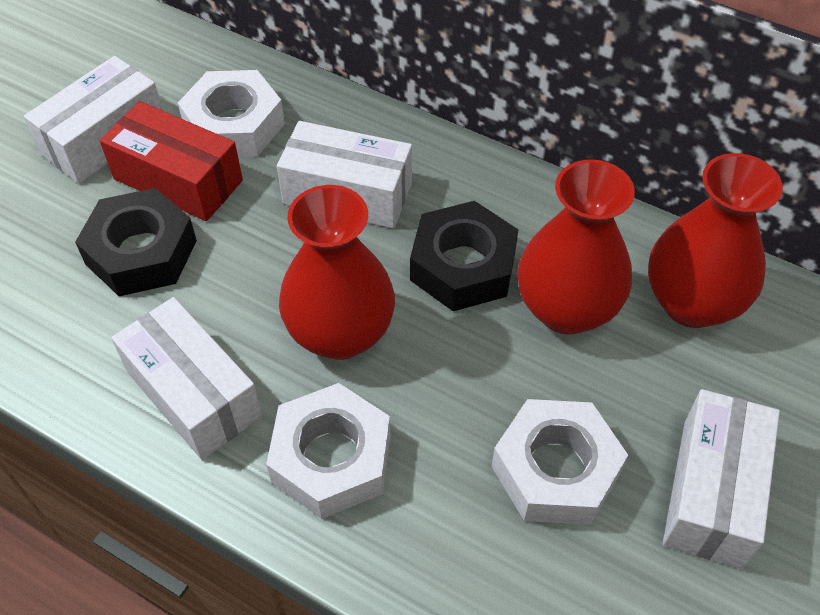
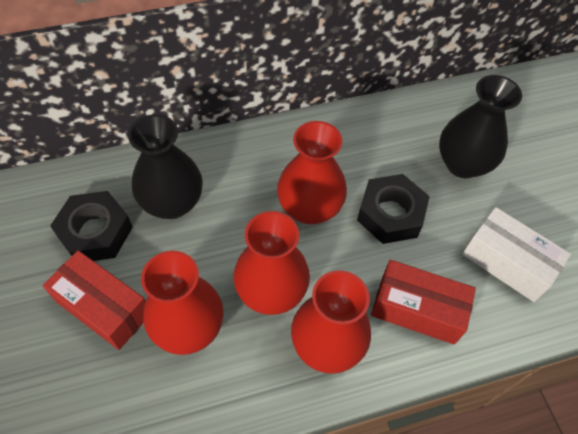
black vase: 0 -> 2
red box: 1 -> 2
red vase: 3 -> 4
white box: 4 -> 1
white nut: 3 -> 0

